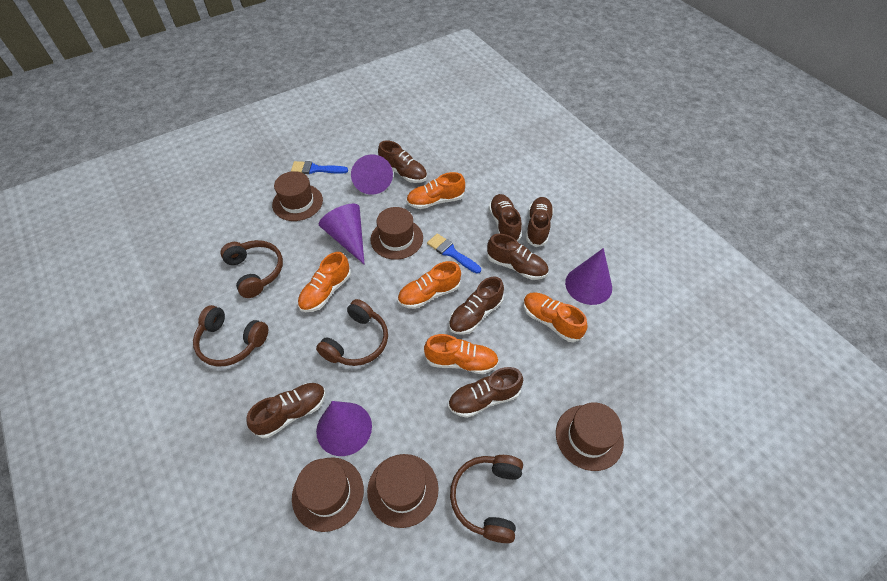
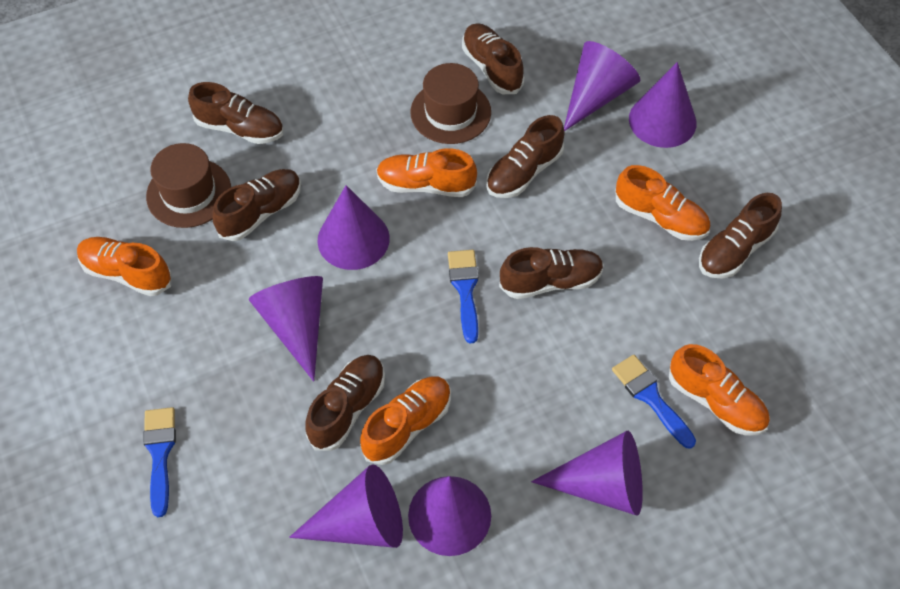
blue brush: 2 -> 3
brown hat: 5 -> 2
brown headphones: 4 -> 0
purple cone: 4 -> 7

